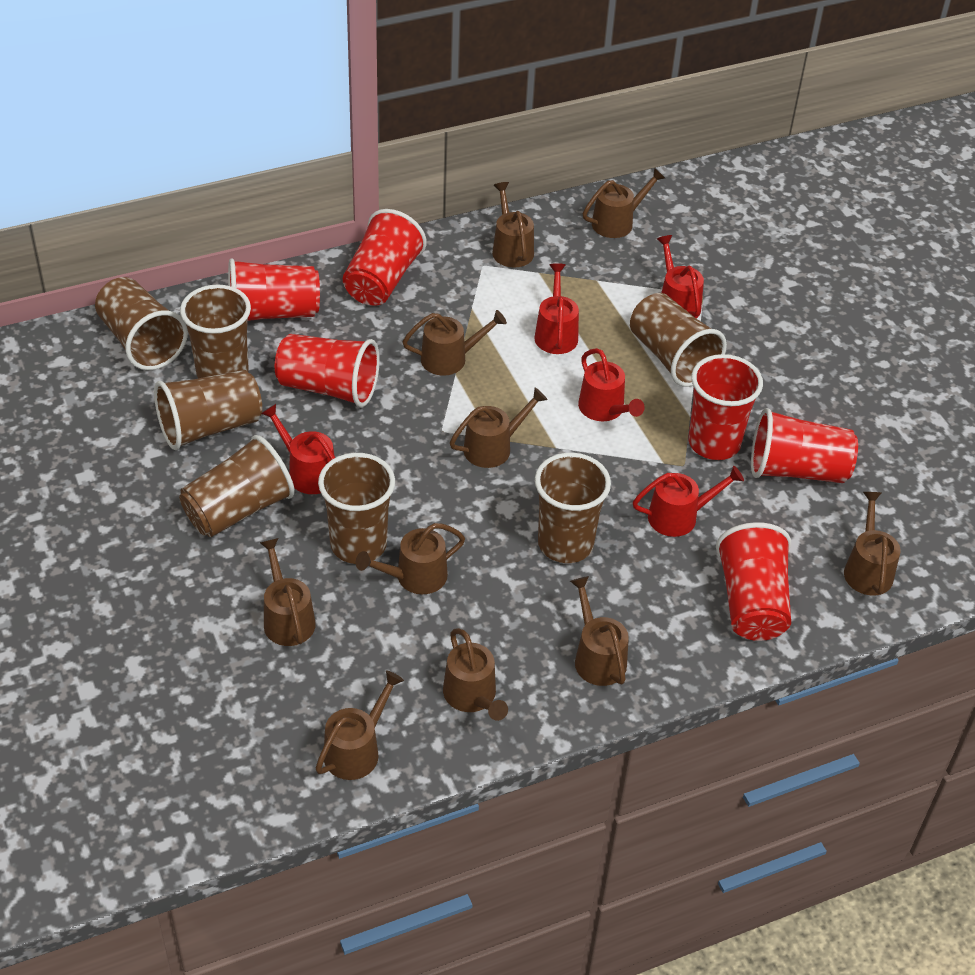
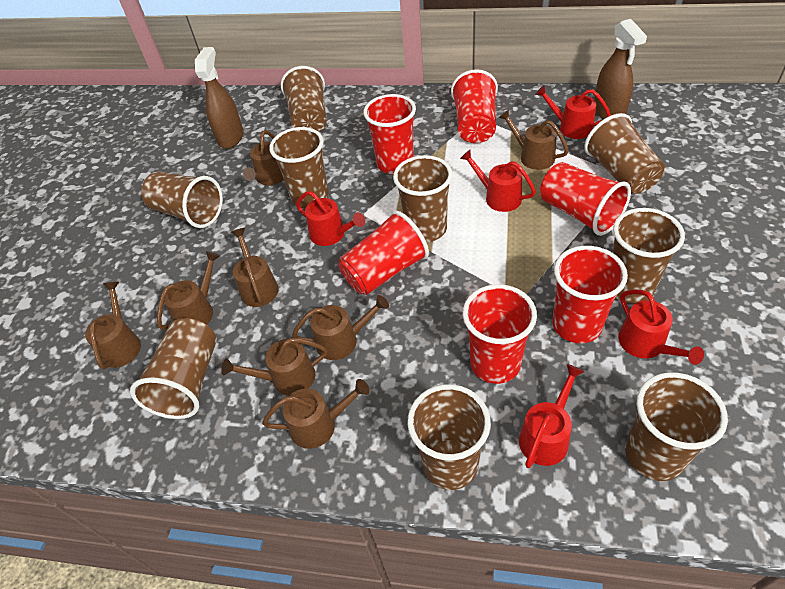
brown cup: 7 -> 9
brown spray bottle: 0 -> 2
brown watering can: 10 -> 8

